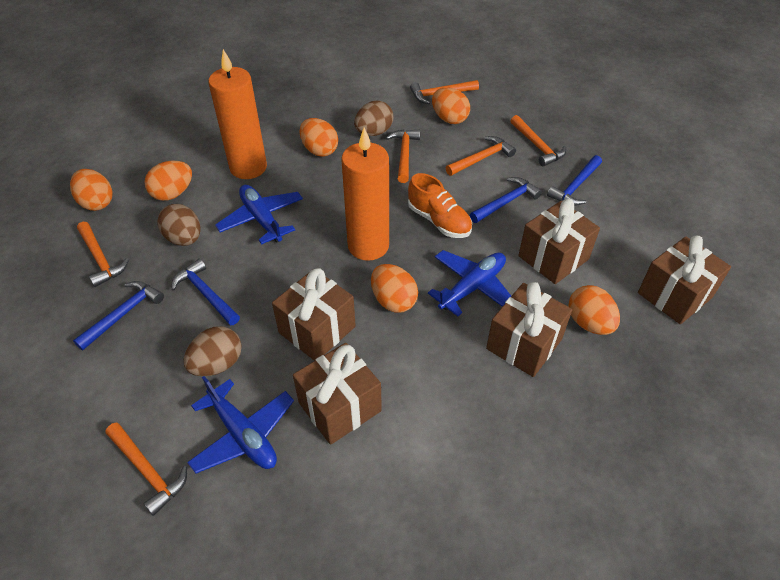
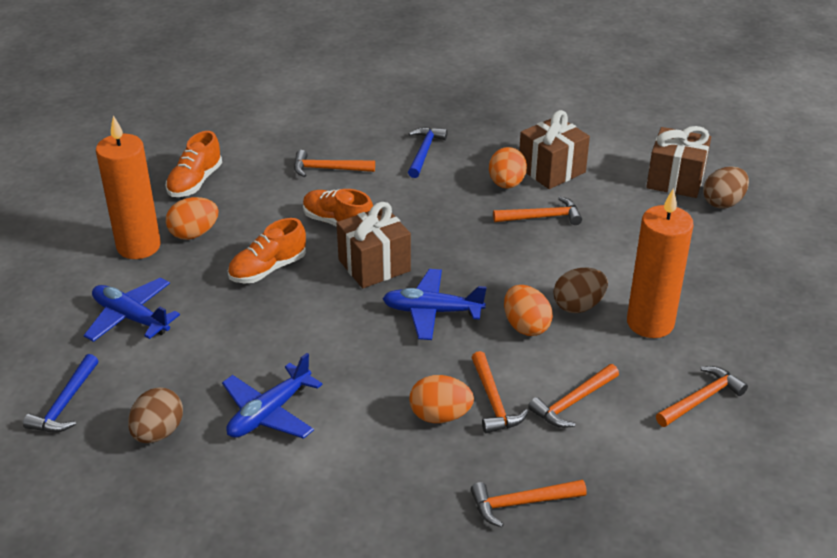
blue hammer: 4 -> 2
brown gift: 5 -> 3
orange egg: 6 -> 4
orange shoe: 1 -> 3

